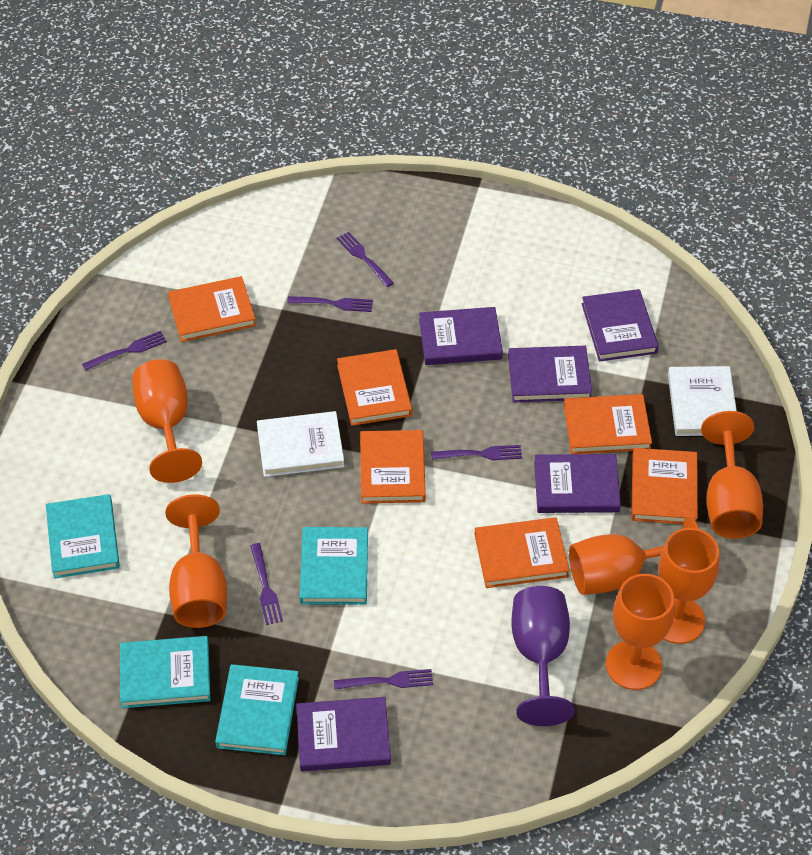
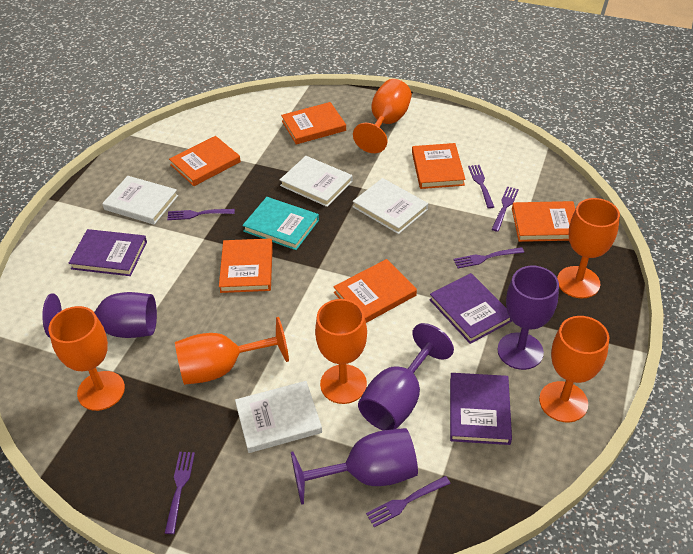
purple book: 5 -> 3
purple goblet: 1 -> 4
turquoise book: 4 -> 1
white book: 2 -> 4

